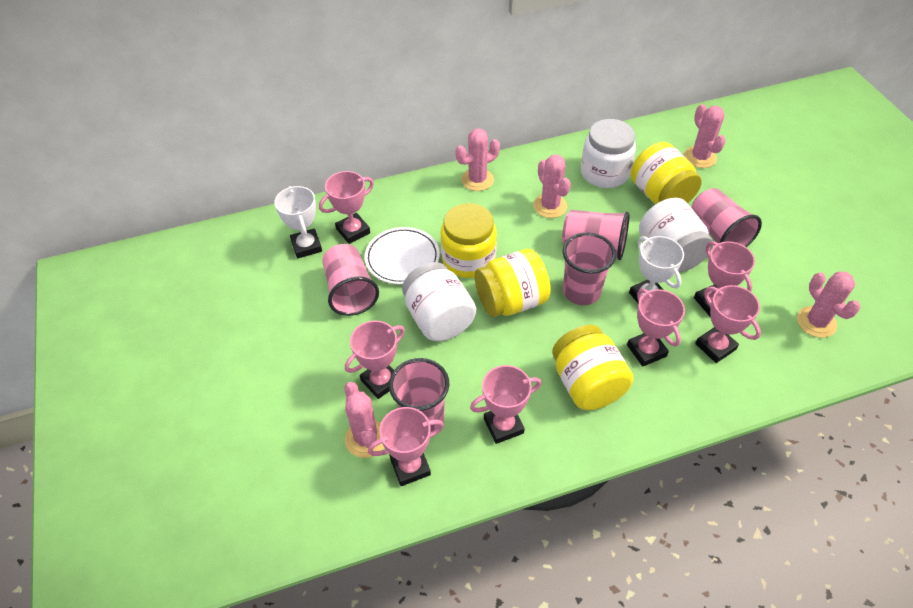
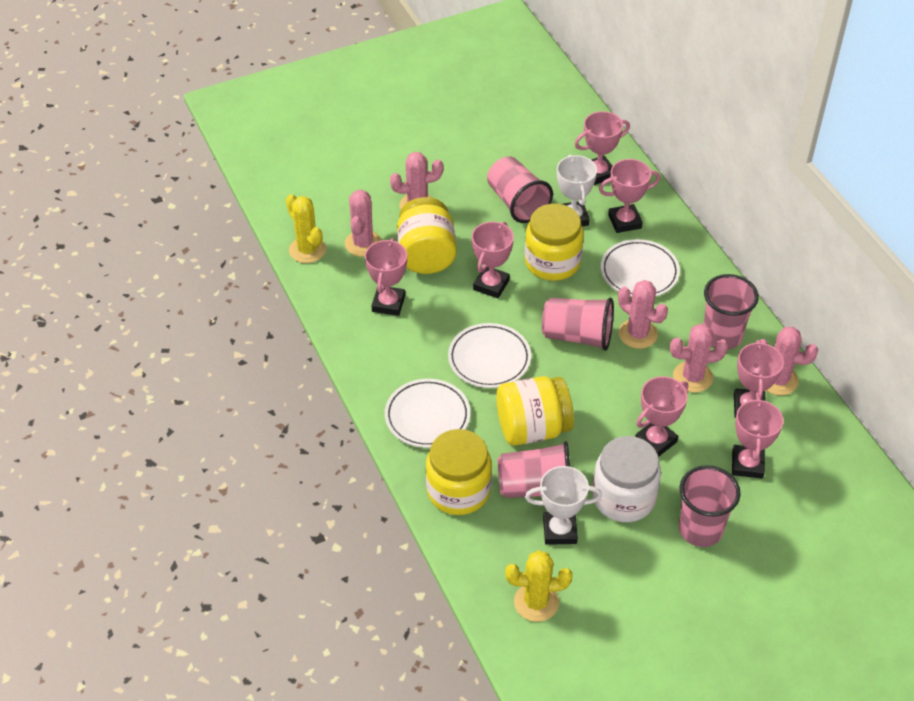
white jar: 3 -> 1
white plate: 1 -> 3
yellow cactus: 0 -> 2

